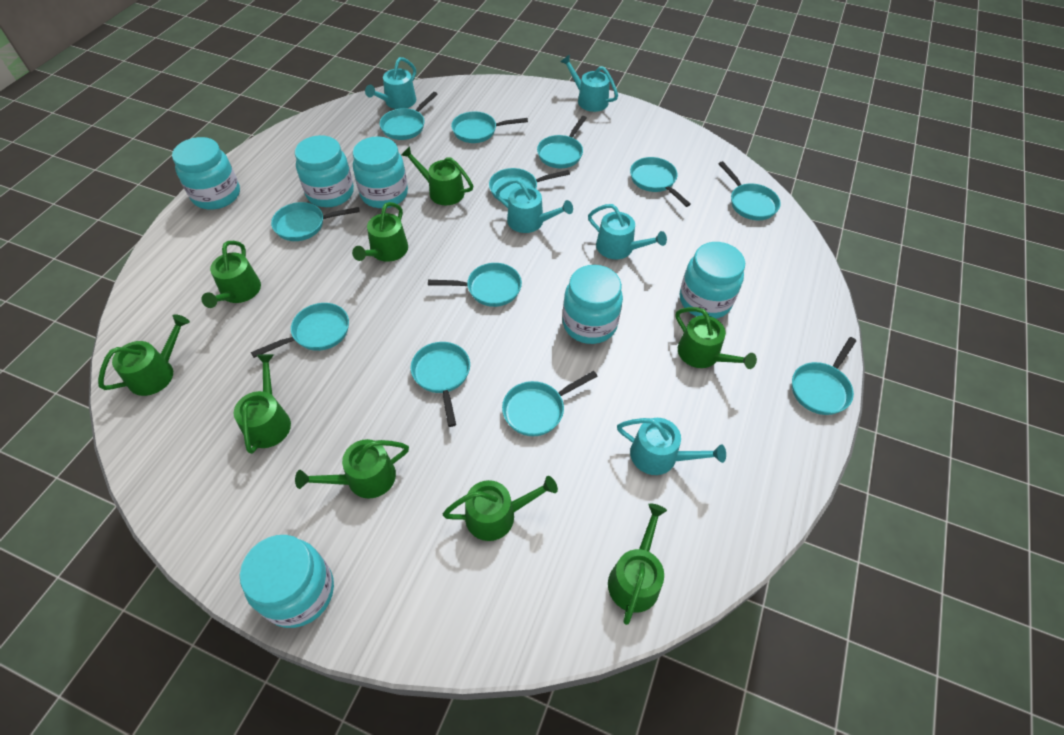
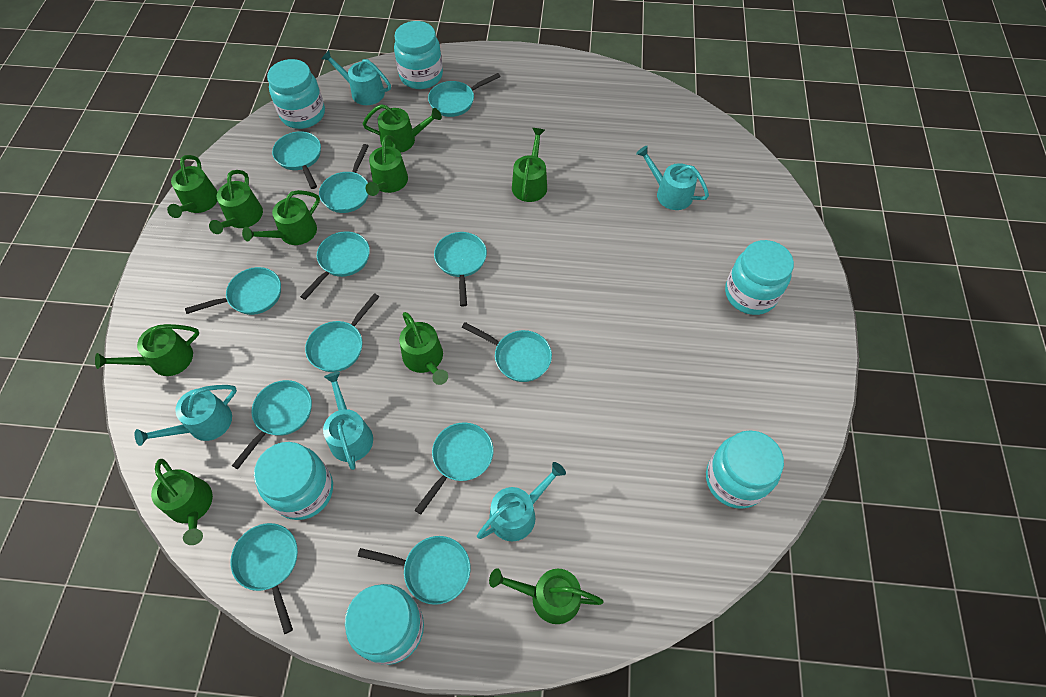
green watering can: 9 -> 10

